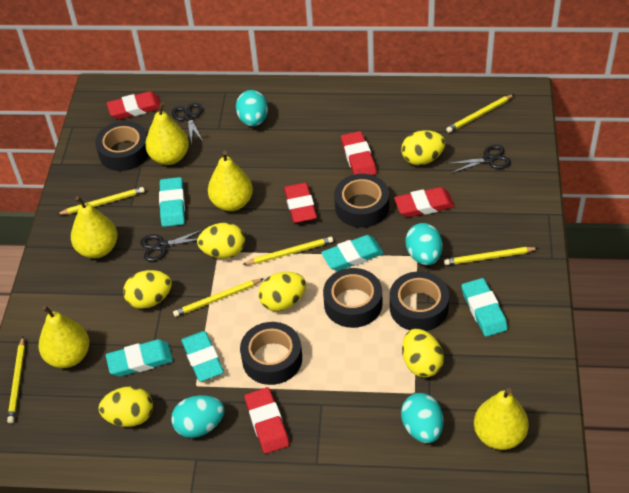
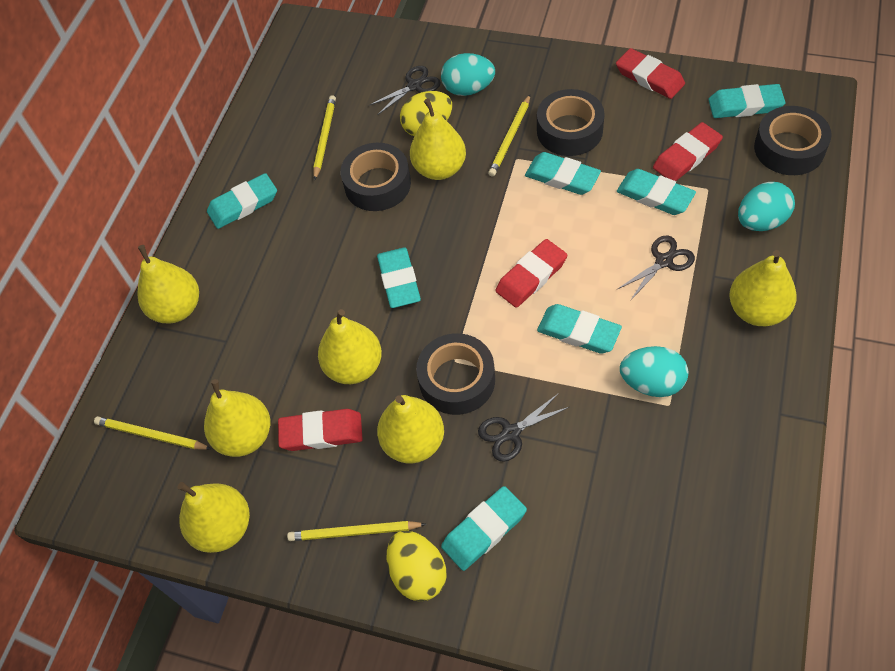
black tape: 5 -> 4
red eraser: 5 -> 4
turquoise egg: 4 -> 3
turquoise eraser: 5 -> 7
yellow egg: 6 -> 2
yellow pear: 5 -> 7
yellow pencil: 6 -> 4

